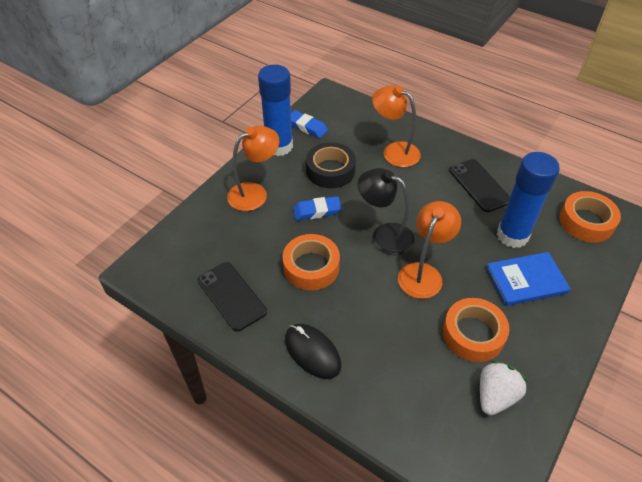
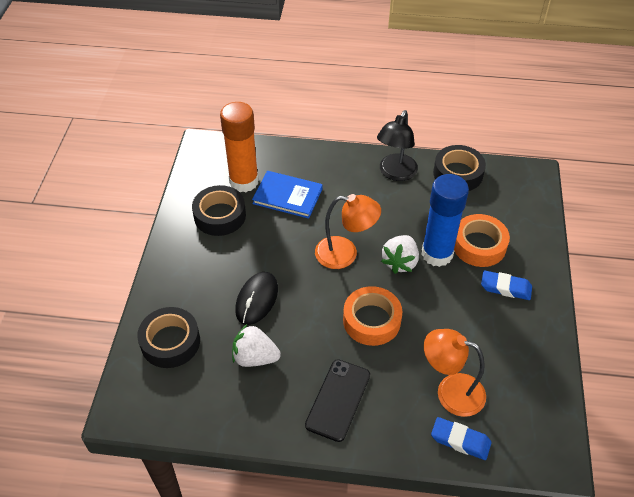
black phone: 2 -> 1
black tape: 1 -> 3
blue glue stick: 2 -> 1
orange glue stick: 0 -> 1
orange lamp: 3 -> 2
orange tape: 3 -> 2
white strawberry: 1 -> 2

